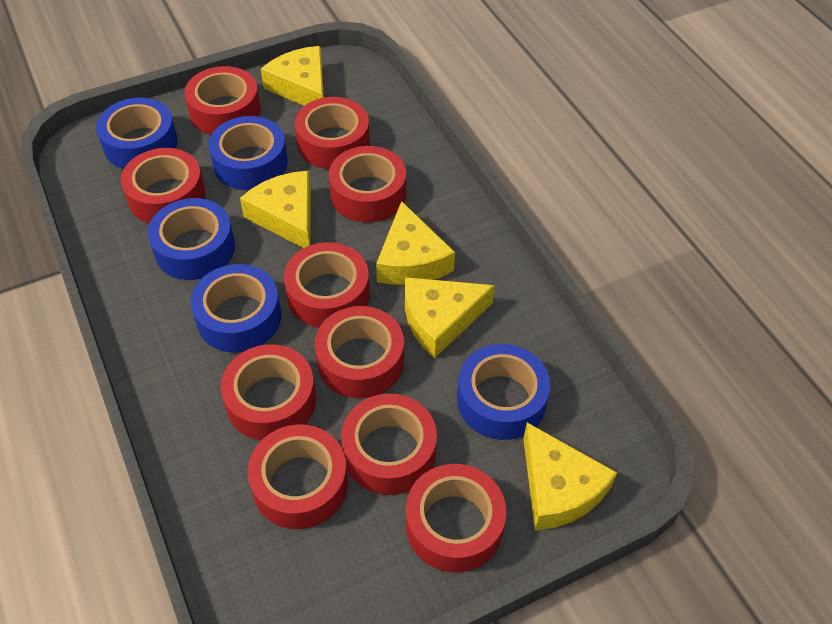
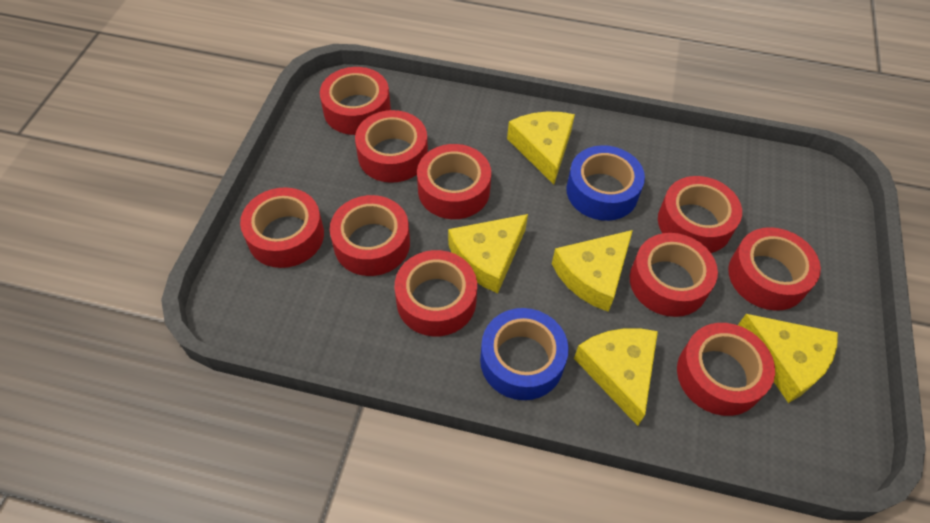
blue tape: 5 -> 2

